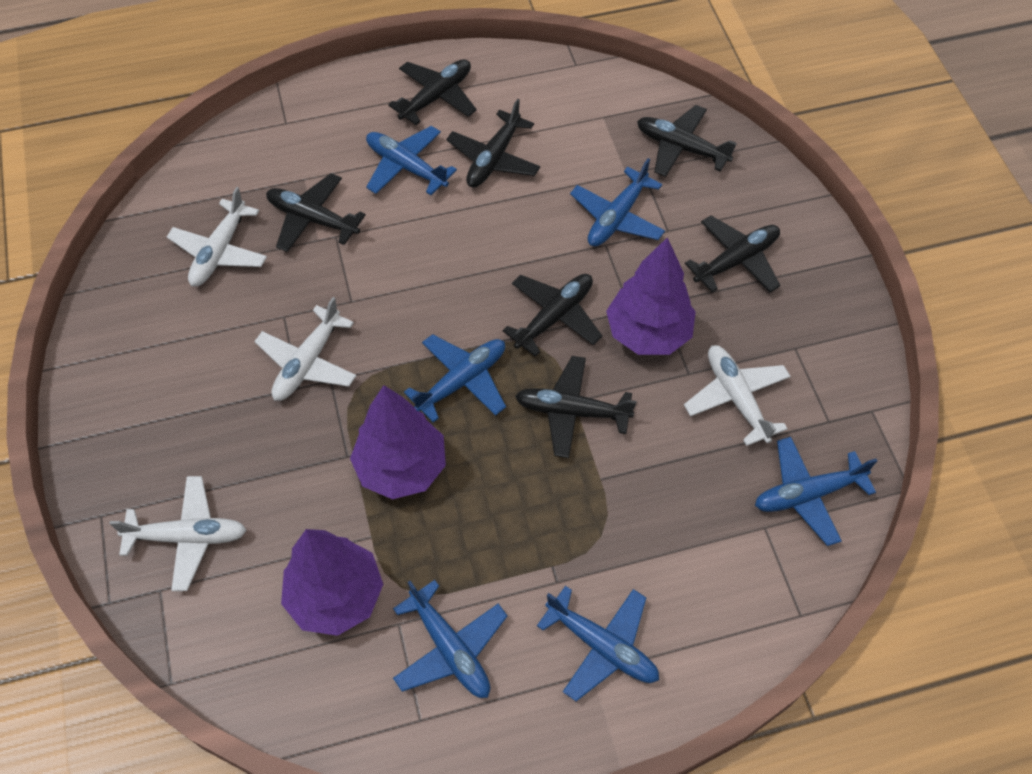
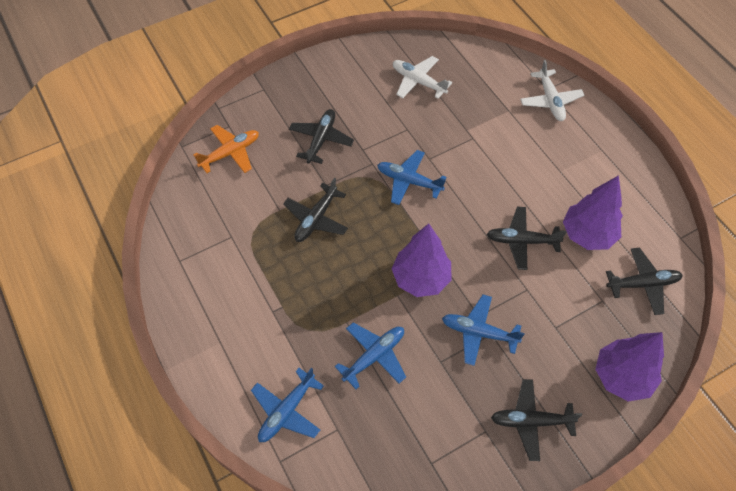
black plane: 7 -> 5
blue plane: 6 -> 4
orange plane: 0 -> 1
white plane: 4 -> 2

